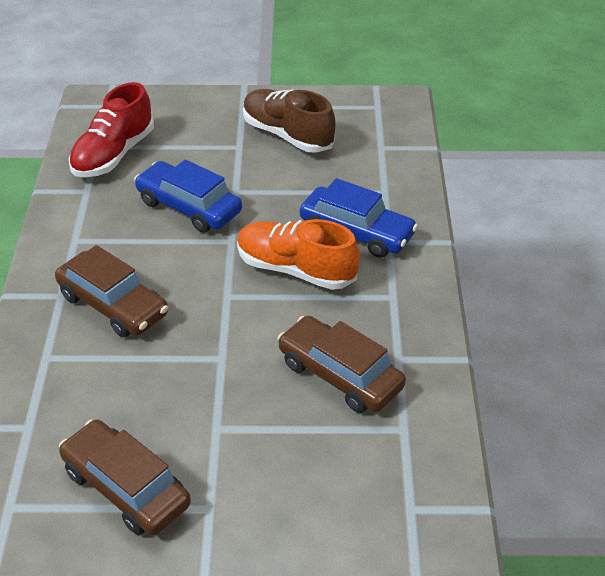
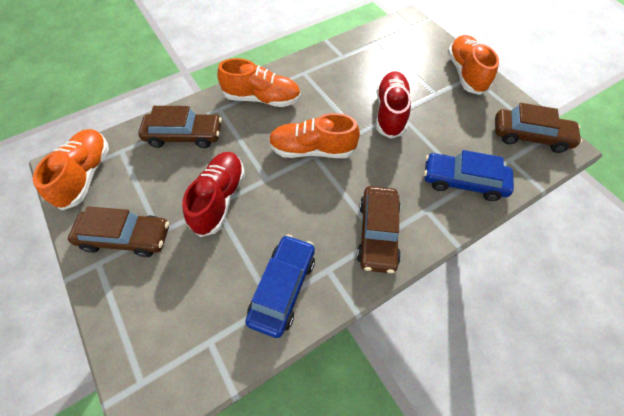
brown car: 3 -> 4
brown shoe: 1 -> 0
orange shoe: 1 -> 4
red shoe: 1 -> 2

